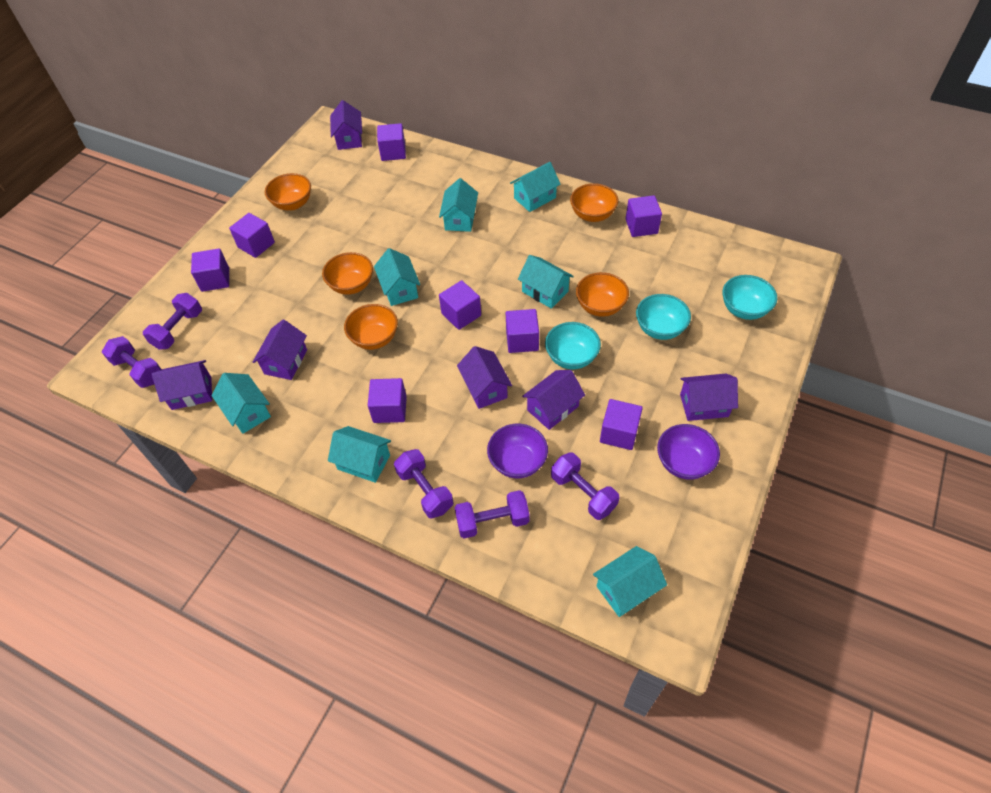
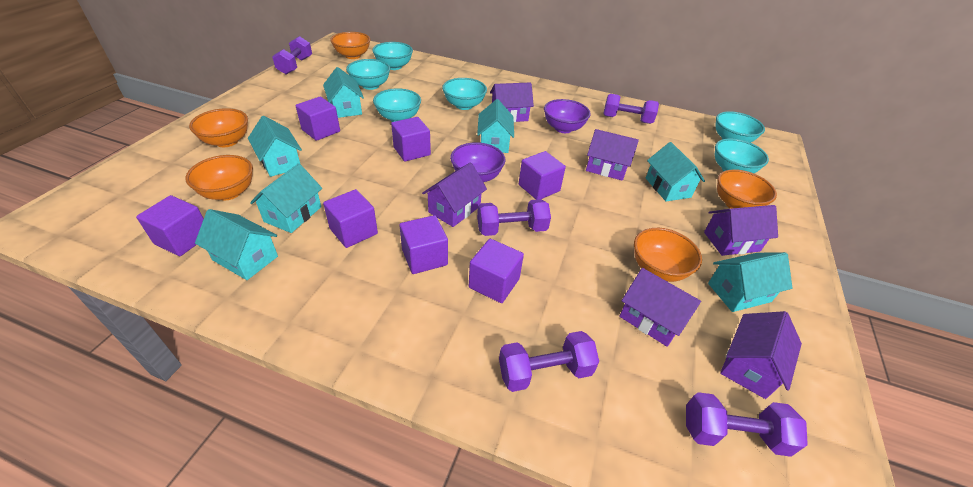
purple cube: 8 -> 7
turquoise bowl: 3 -> 6

